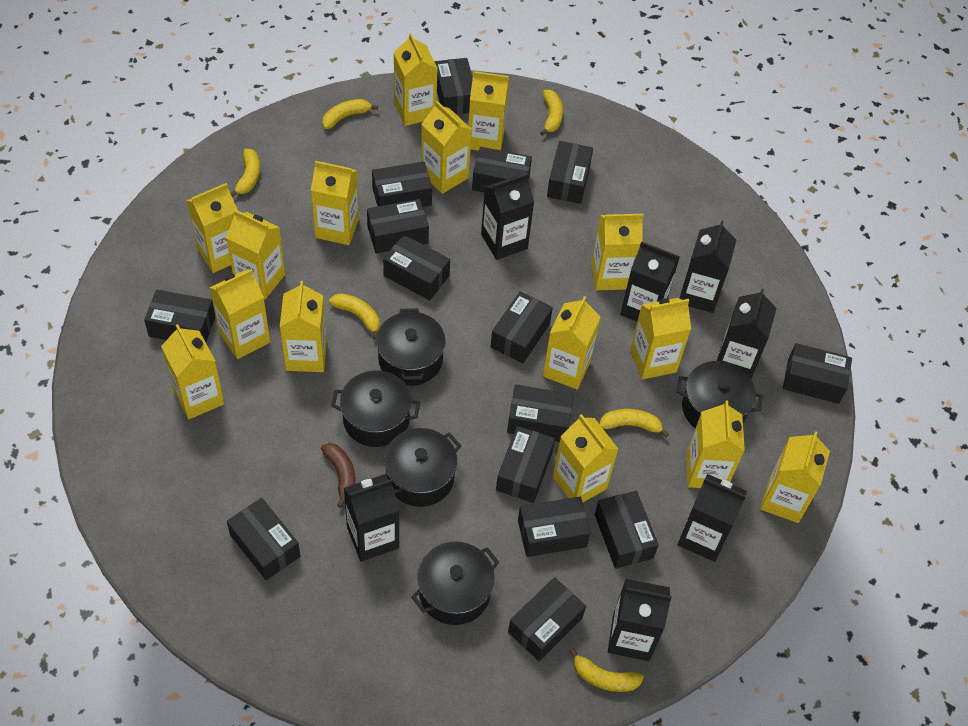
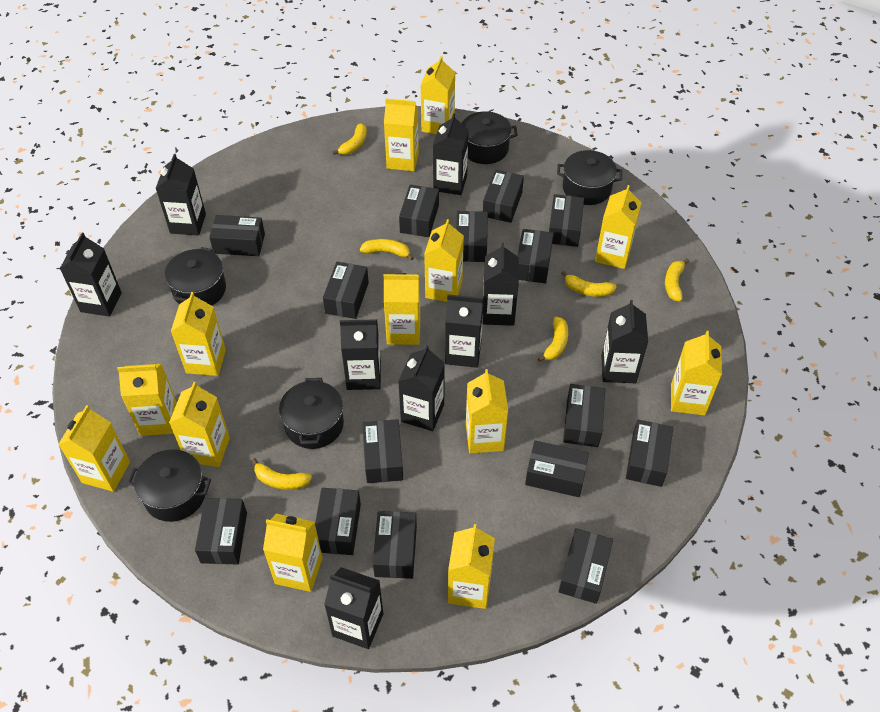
black carton: 7 -> 9
brown banana: 1 -> 0
yellow carton: 15 -> 13

